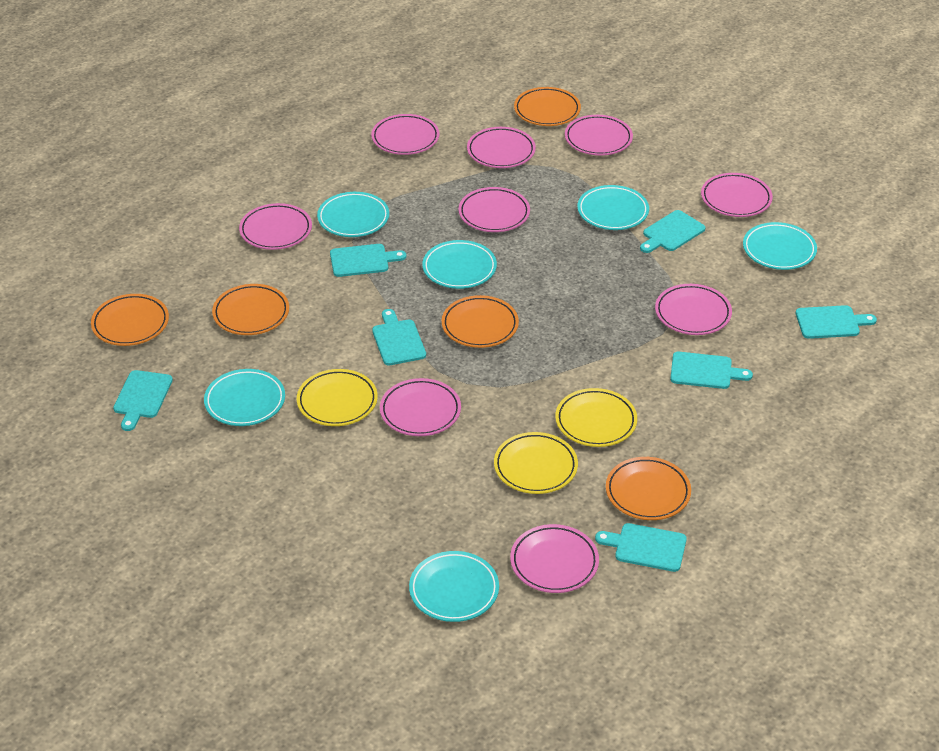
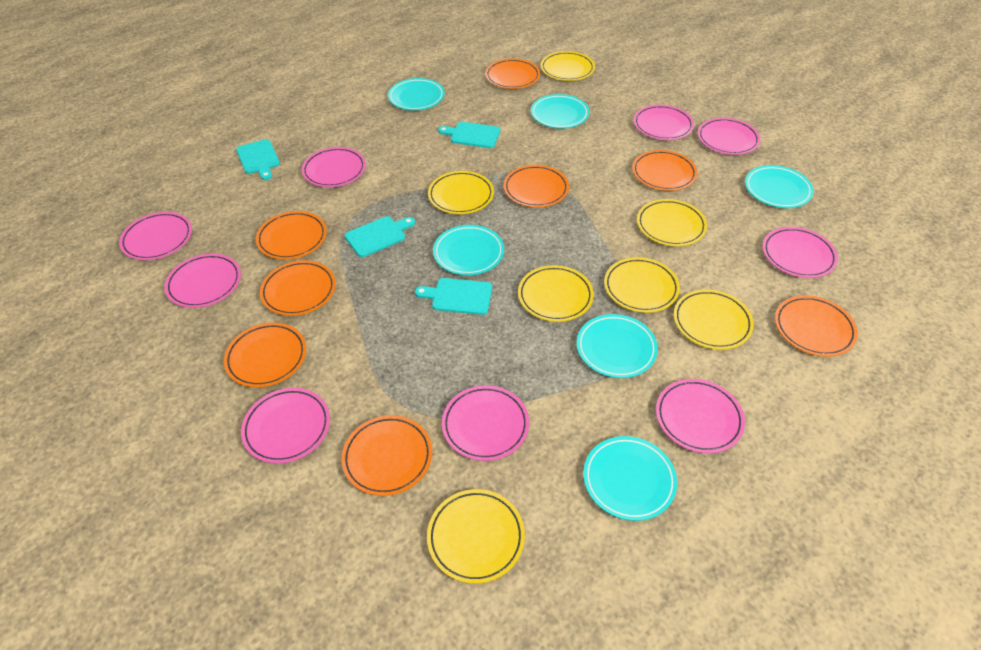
orange plate: 5 -> 8
turquoise cutting board: 7 -> 4
yellow plate: 3 -> 7

